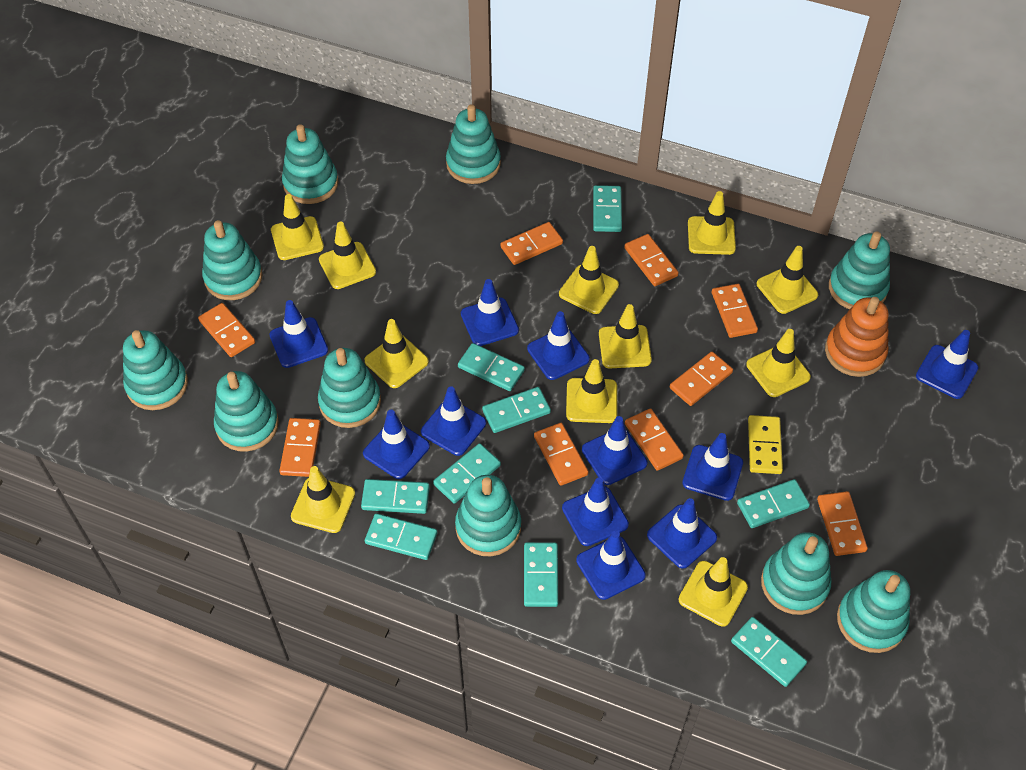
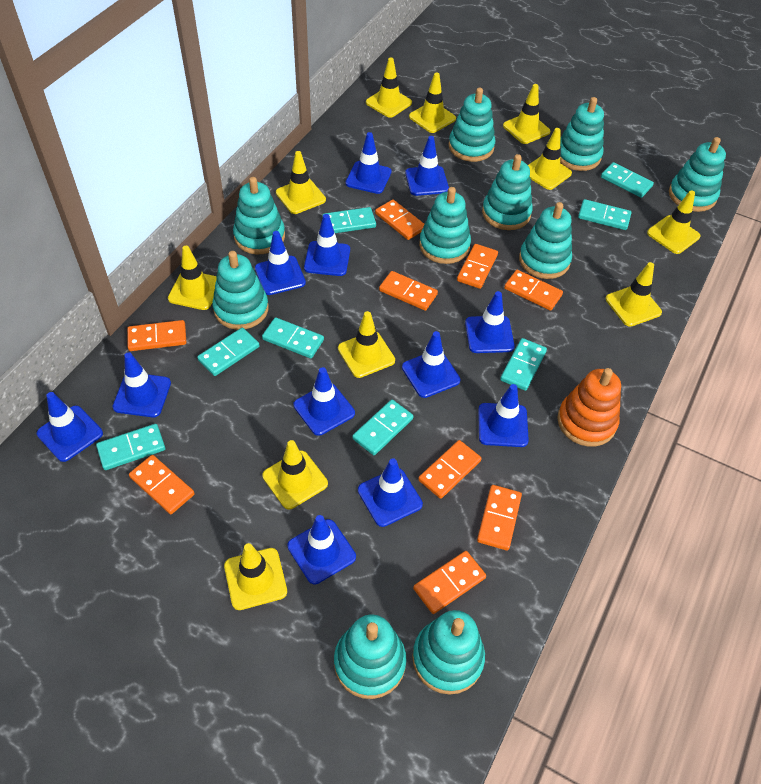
blue traffic cone: 11 -> 12
turquoise domino: 9 -> 8
yellow domino: 1 -> 0

